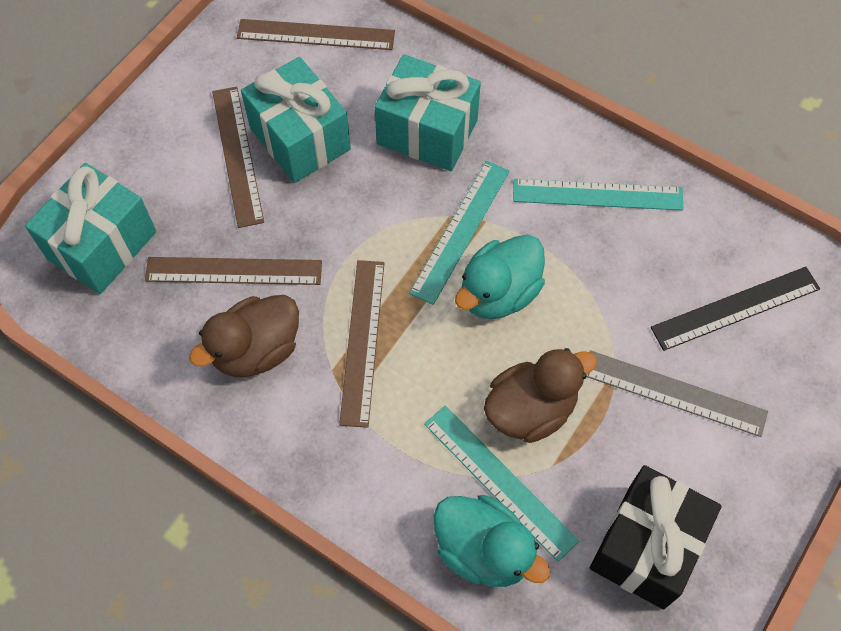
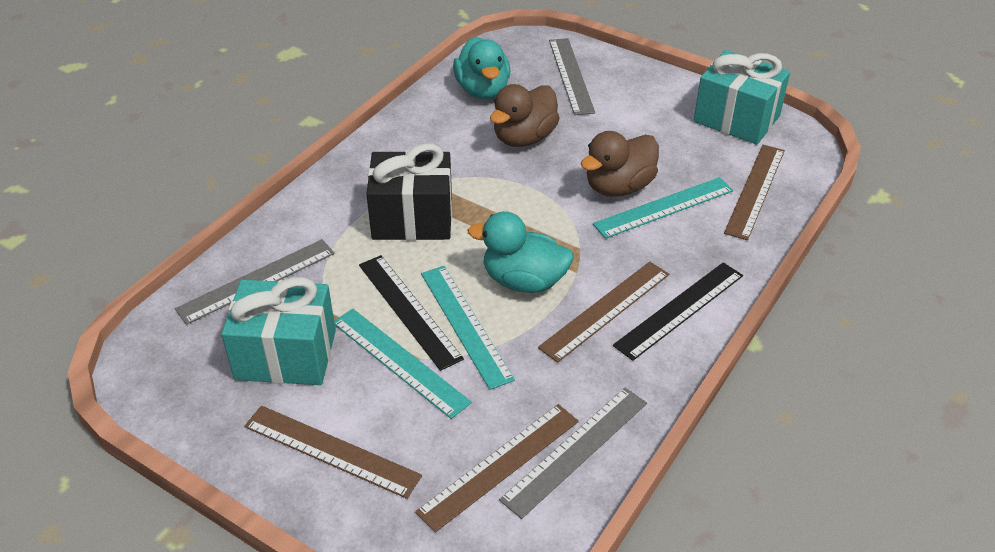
black ruler: 1 -> 2
grey ruler: 1 -> 3
turquoise gift: 3 -> 2

